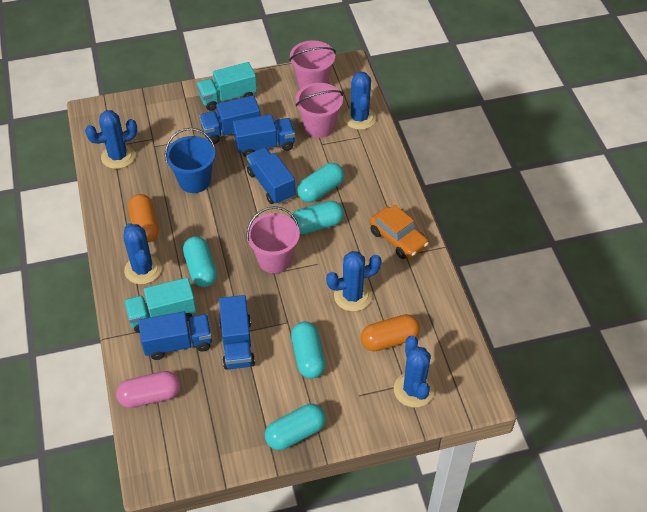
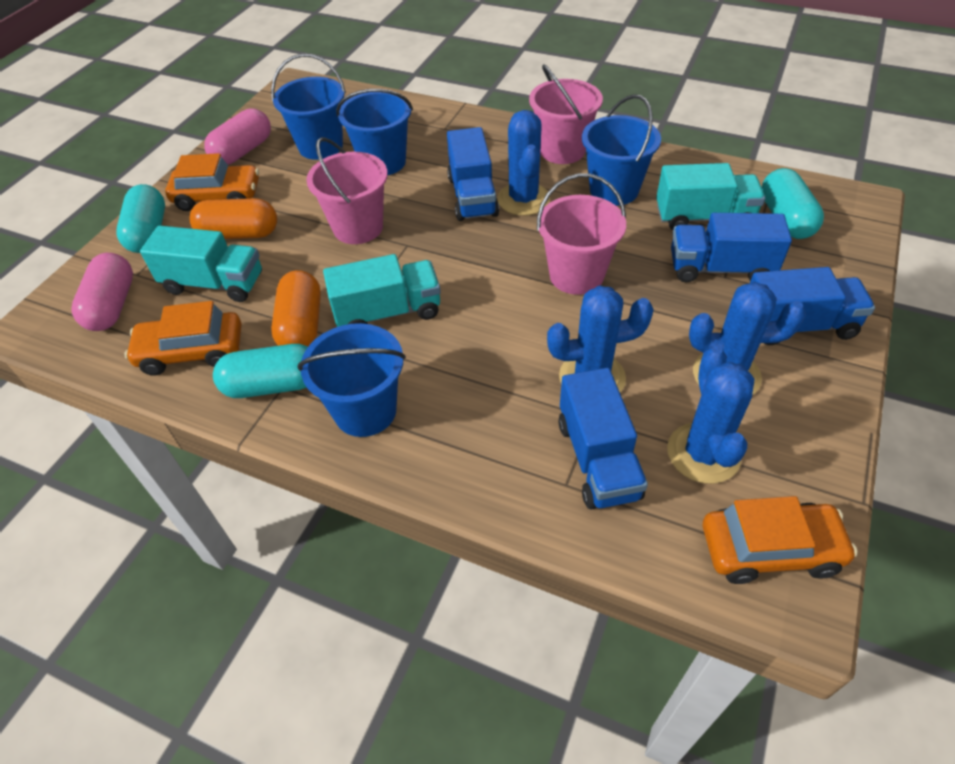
blue bucket: 1 -> 4
blue cactus: 5 -> 4
blue truck: 5 -> 4
orange car: 1 -> 3
pink capsule: 1 -> 2
turquoise capsule: 5 -> 3
turquoise truck: 2 -> 3

